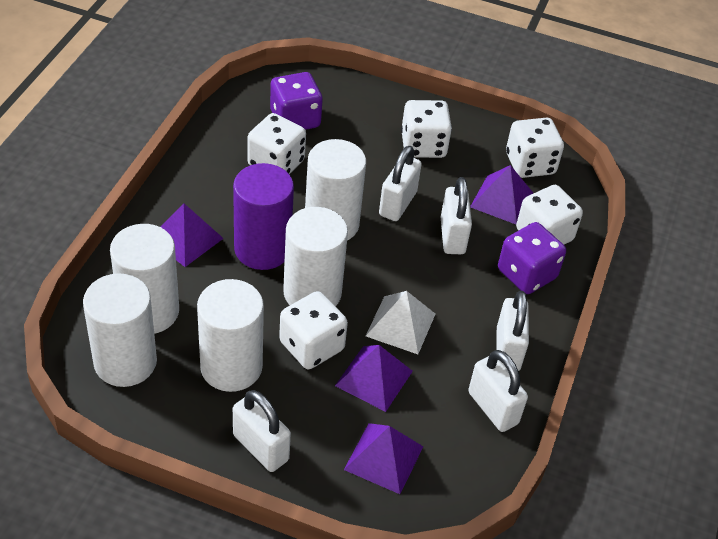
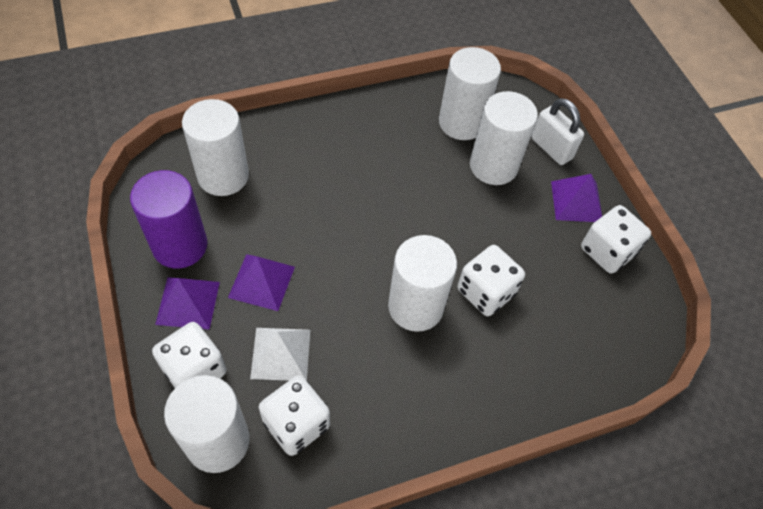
purple dice: 2 -> 0
purple pyramid: 4 -> 3
white dice: 5 -> 4
white padlock: 5 -> 1

